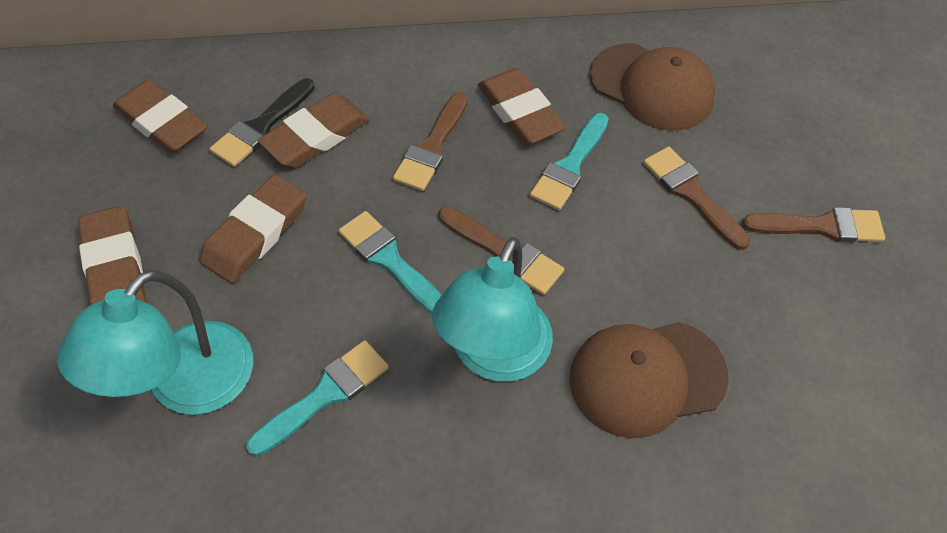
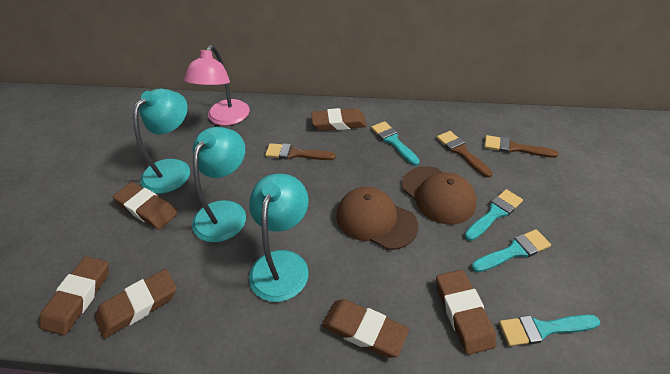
black brush: 1 -> 0
brown brush: 4 -> 3
brown eraser: 5 -> 6
pink lamp: 0 -> 1
turquoise brush: 3 -> 4
turquoise lamp: 2 -> 3

